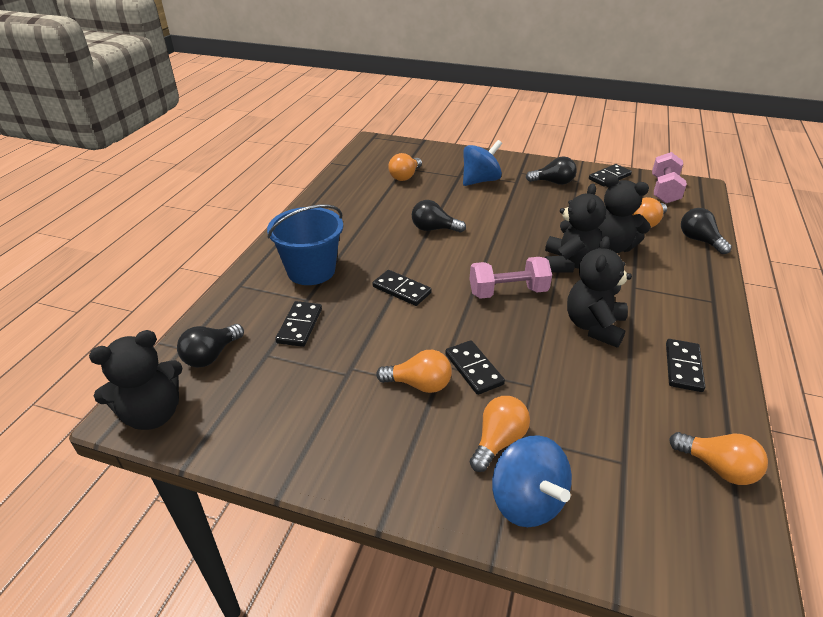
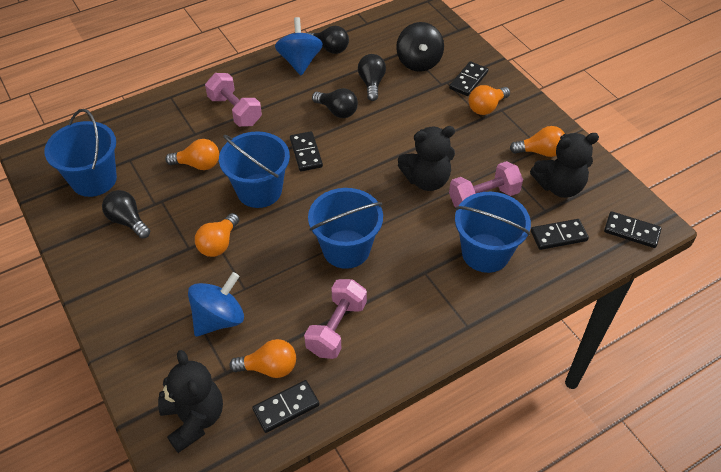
black spinning top: 0 -> 1
black teddy bear: 4 -> 3
blue bucket: 1 -> 4
pink dumbbell: 2 -> 3

